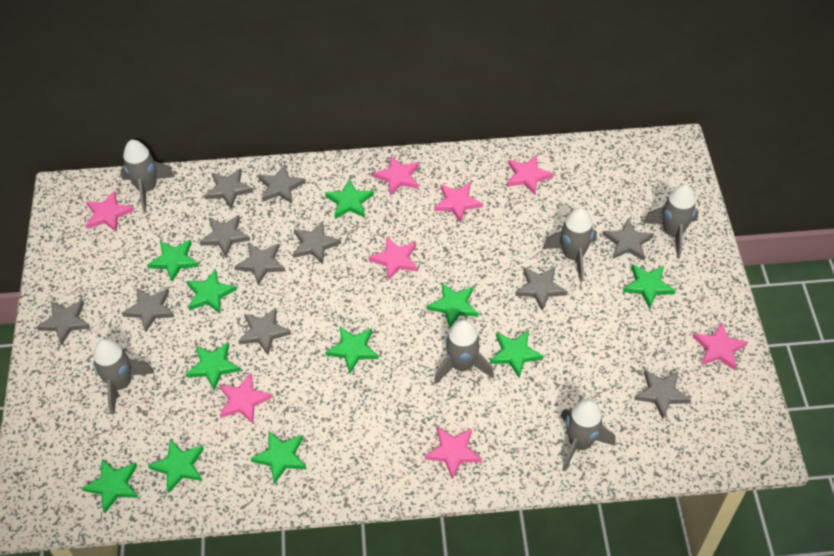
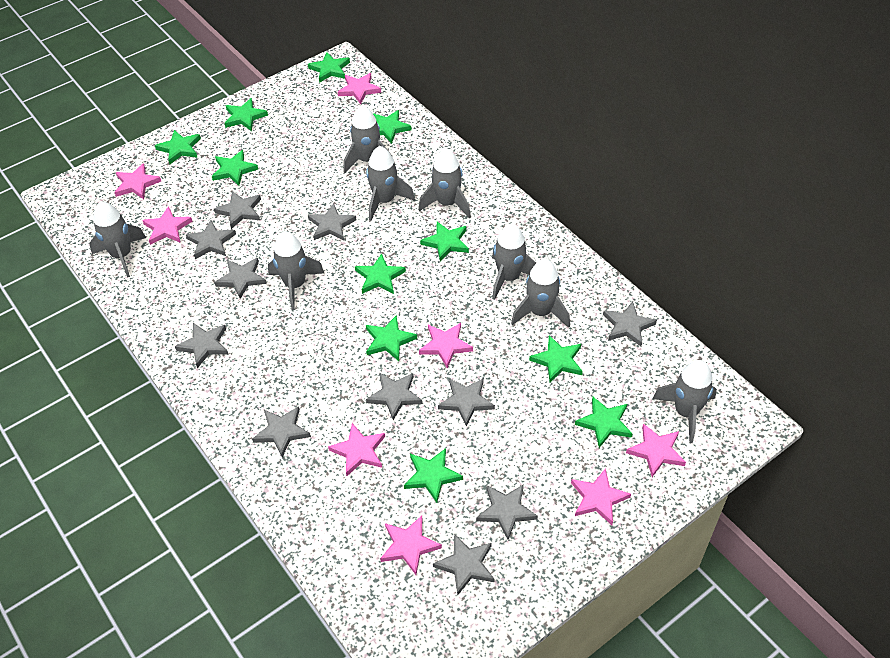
grey rocket: 6 -> 8

